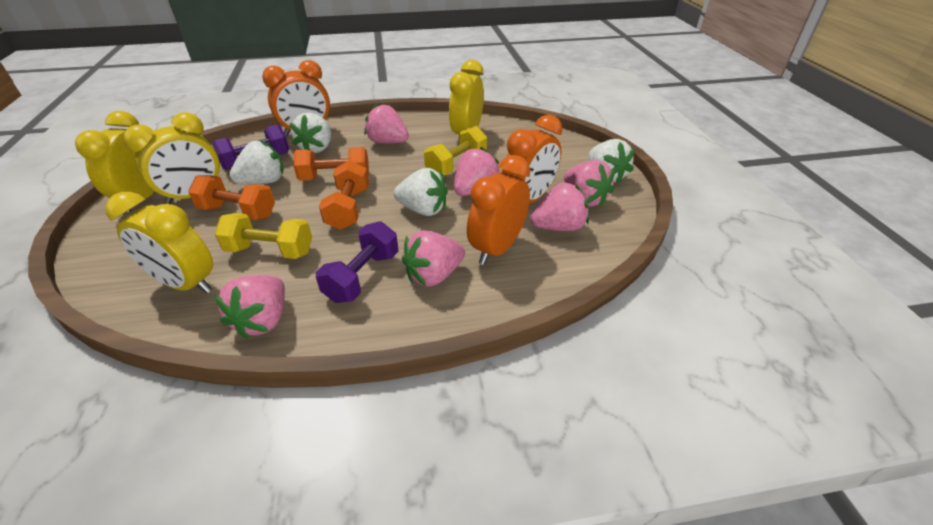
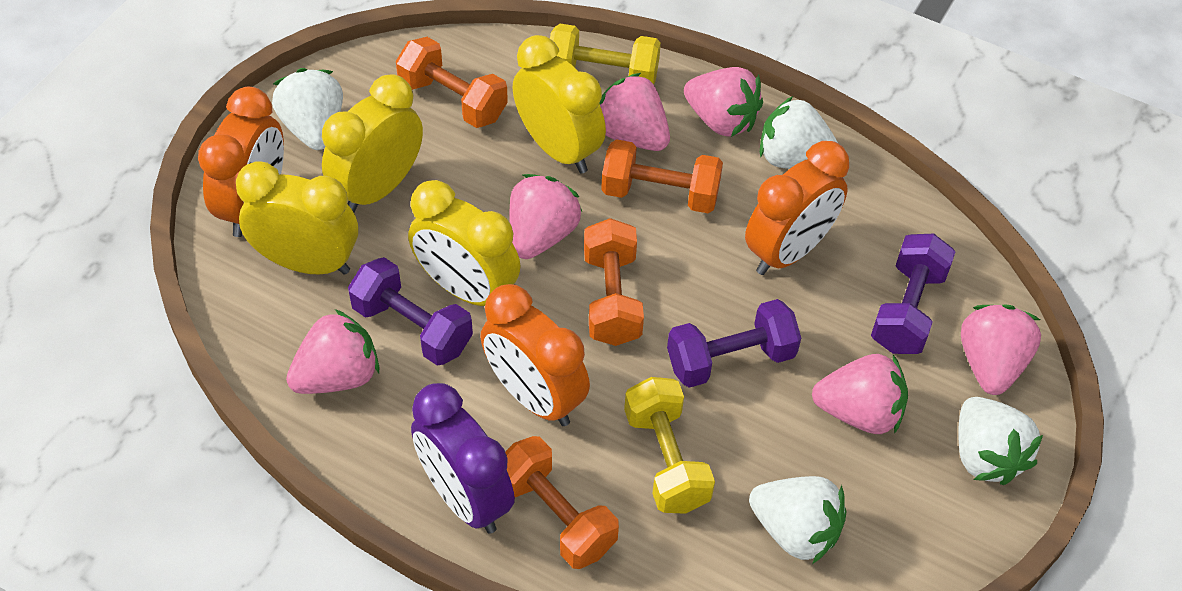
orange dumbbell: 3 -> 4
purple clock: 0 -> 1
purple dumbbell: 2 -> 3

